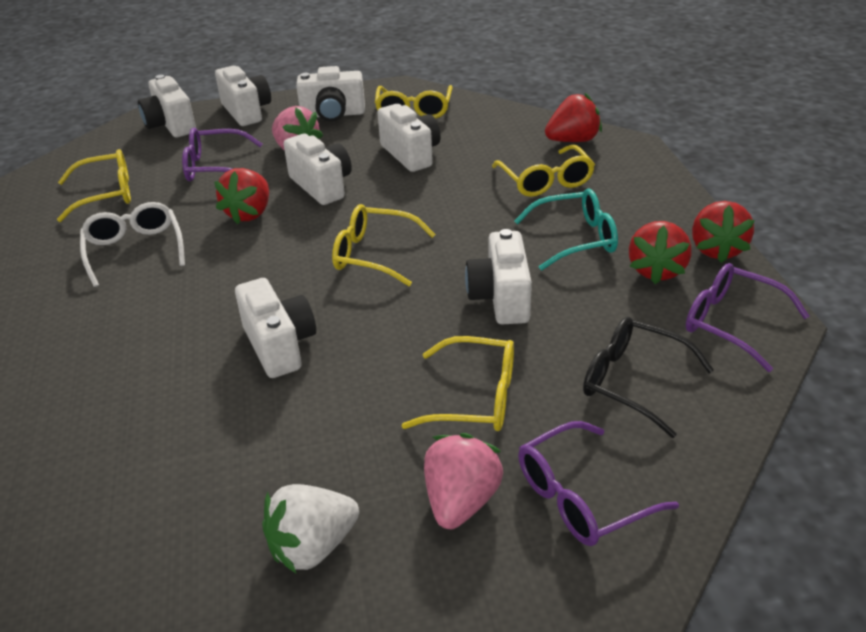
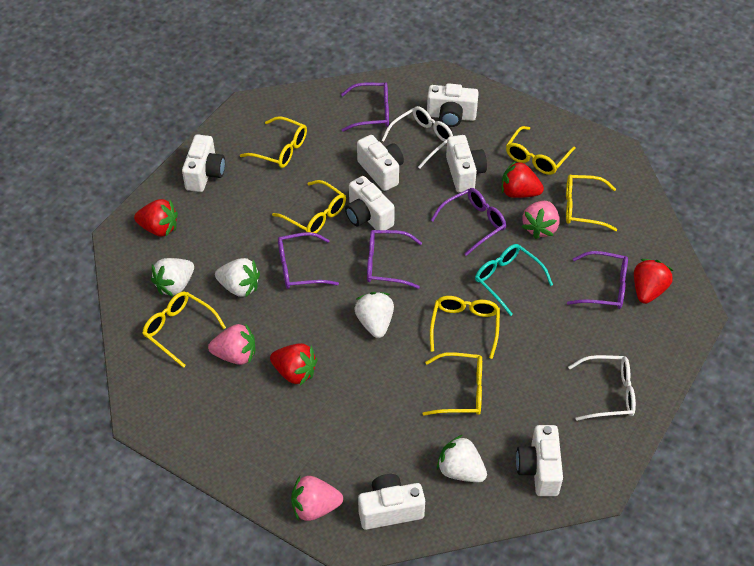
black glasses: 1 -> 0
pink strawberry: 2 -> 3
purple glasses: 3 -> 5
white glasses: 1 -> 2
white strawberry: 1 -> 4
yellow glasses: 5 -> 7

